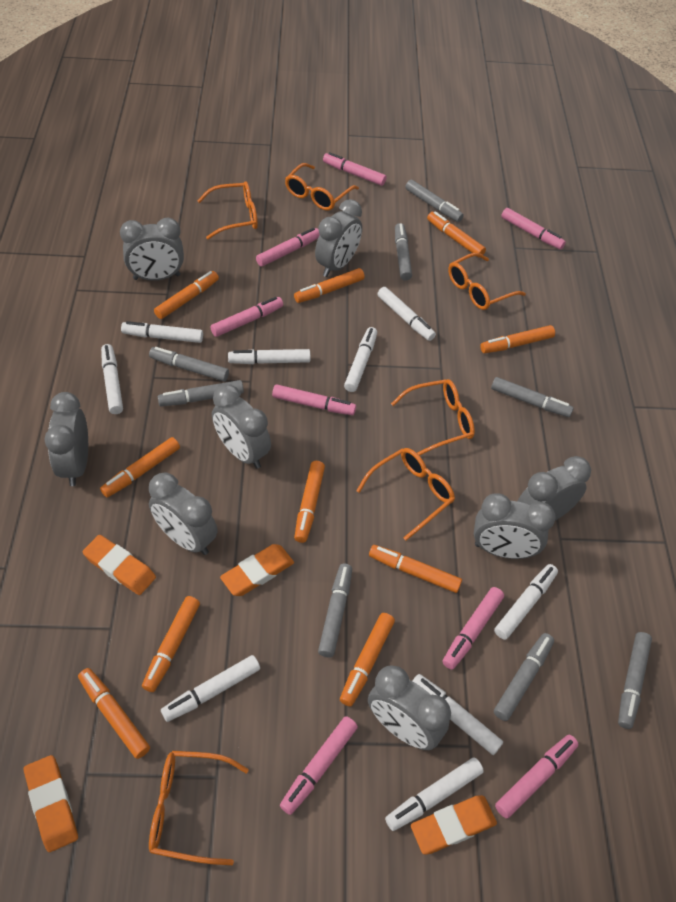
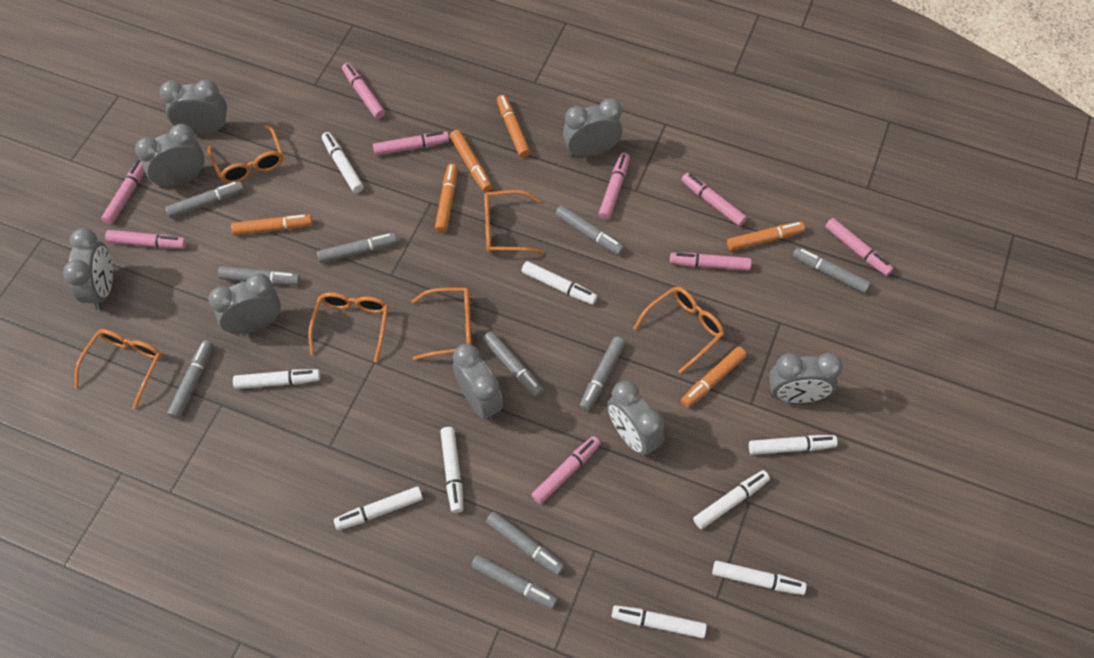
grey marker: 8 -> 10
orange eraser: 4 -> 0
orange marker: 10 -> 6
pink marker: 8 -> 9

